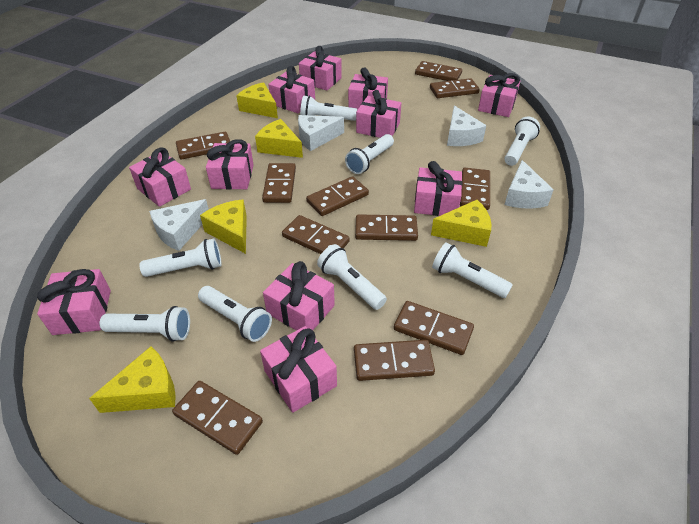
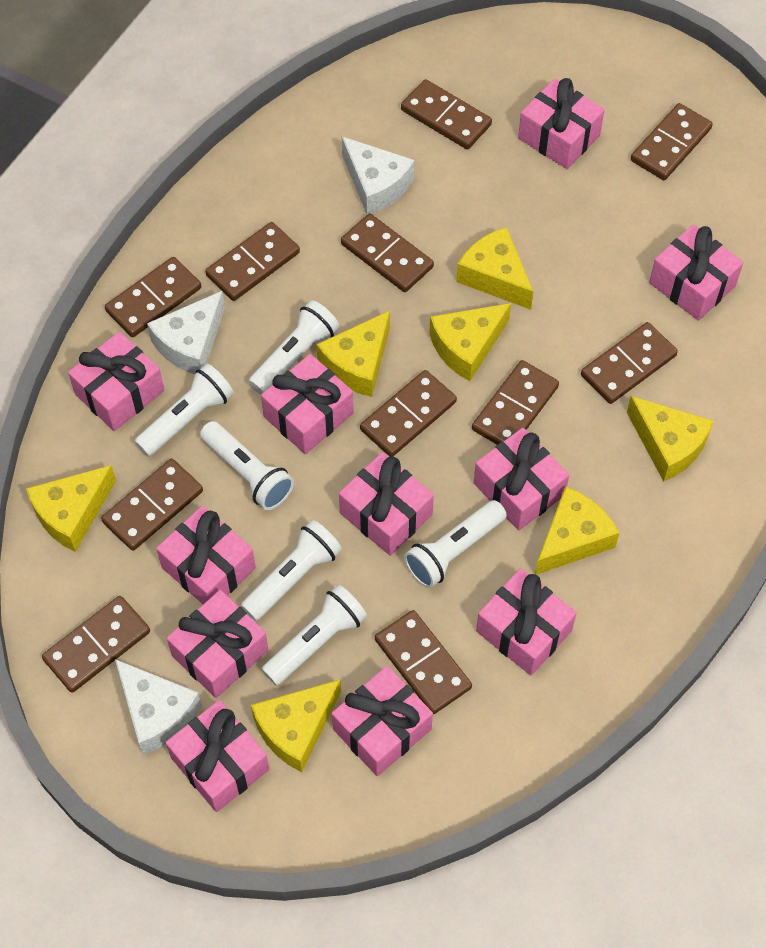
white cheese: 4 -> 3
white flashlight: 8 -> 6
yellow cheese: 5 -> 7

